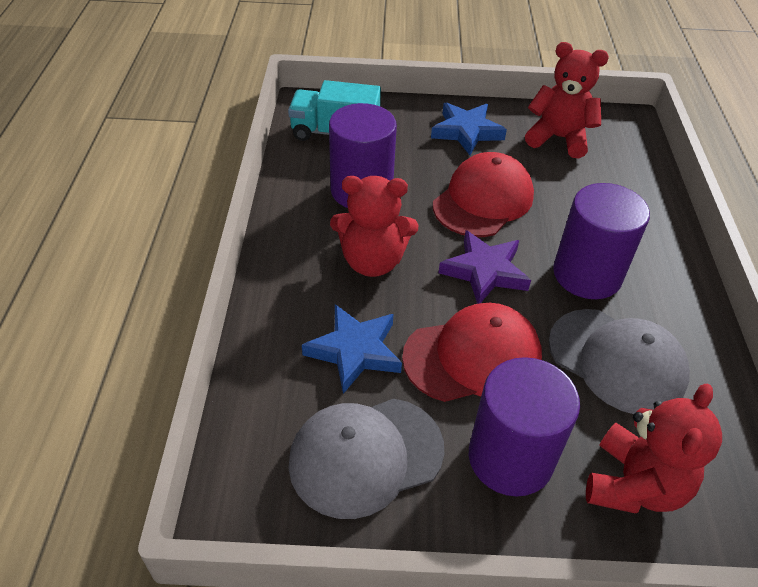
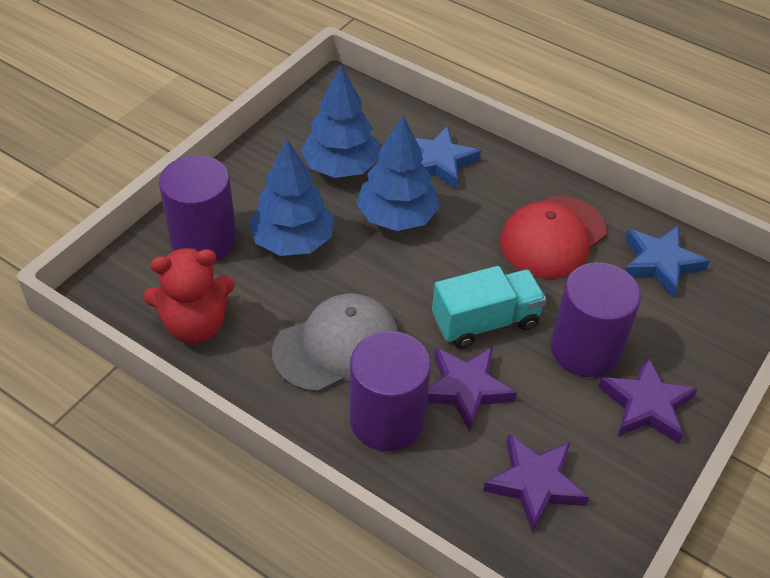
blue tree: 0 -> 3
grey cap: 2 -> 1
purple star: 1 -> 3
red cap: 2 -> 1
red teddy bear: 3 -> 1

